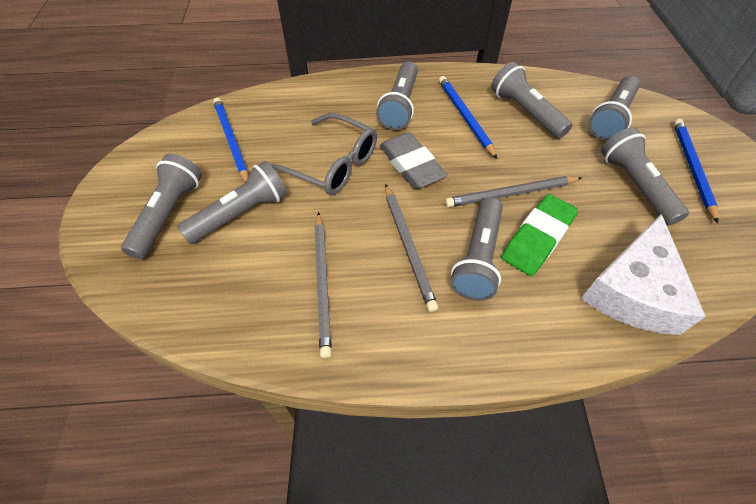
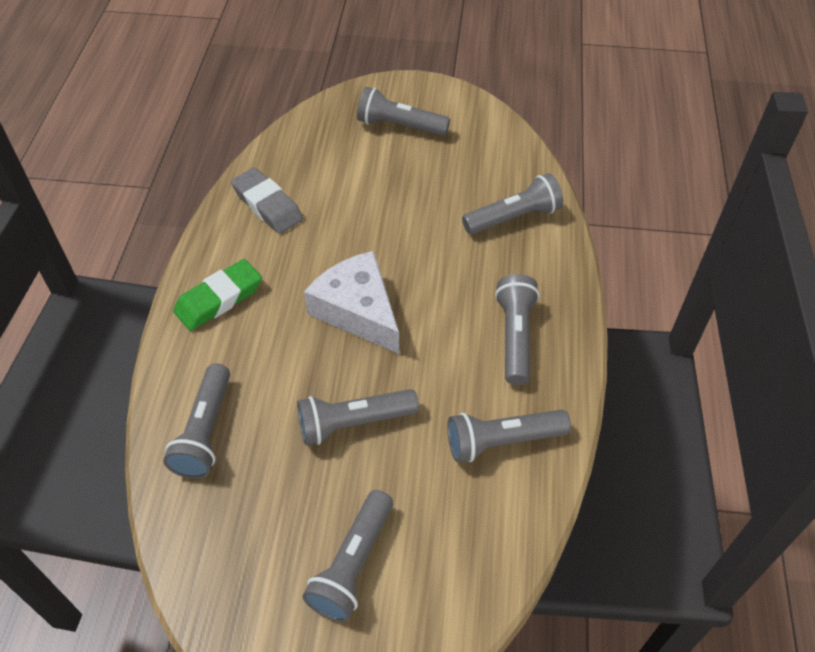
blue pencil: 3 -> 0
grey glasses: 1 -> 0
grey pencil: 3 -> 0

